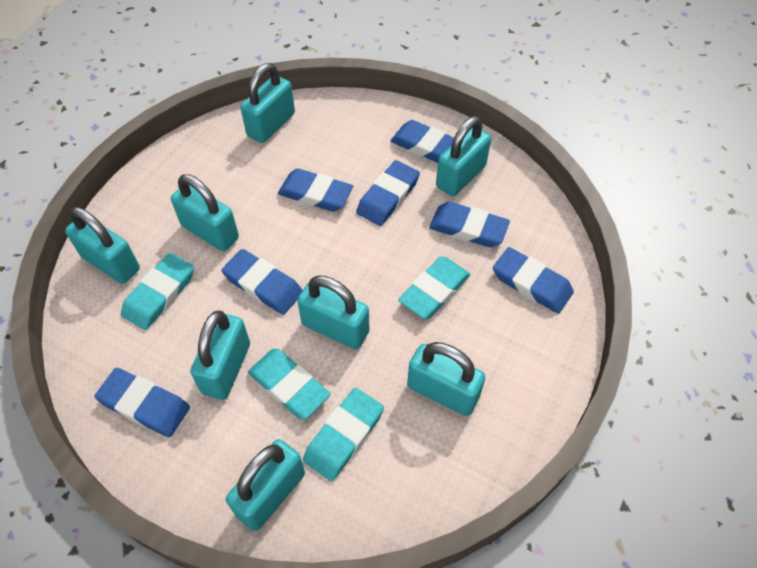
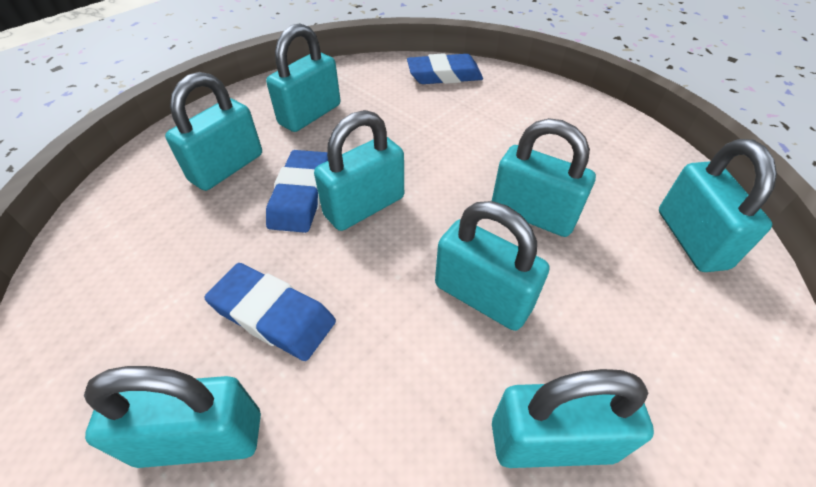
blue eraser: 7 -> 3
turquoise eraser: 4 -> 0

